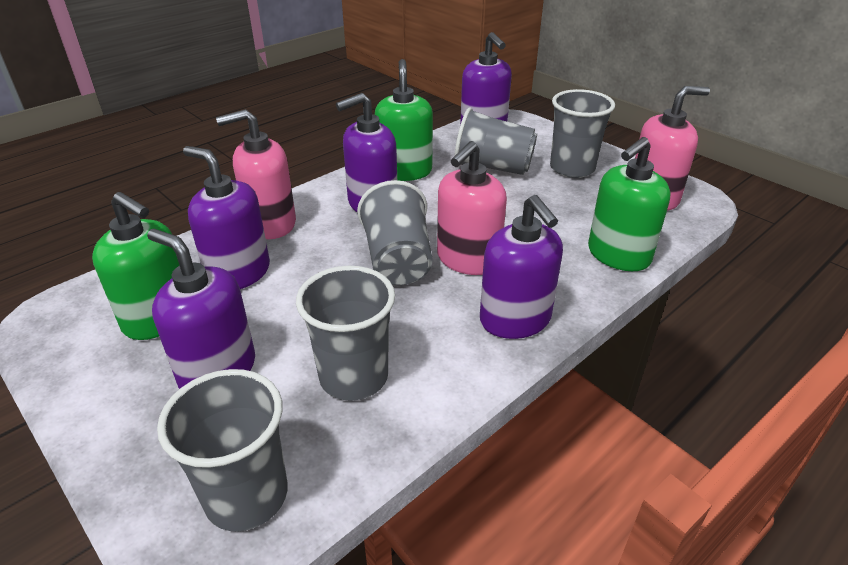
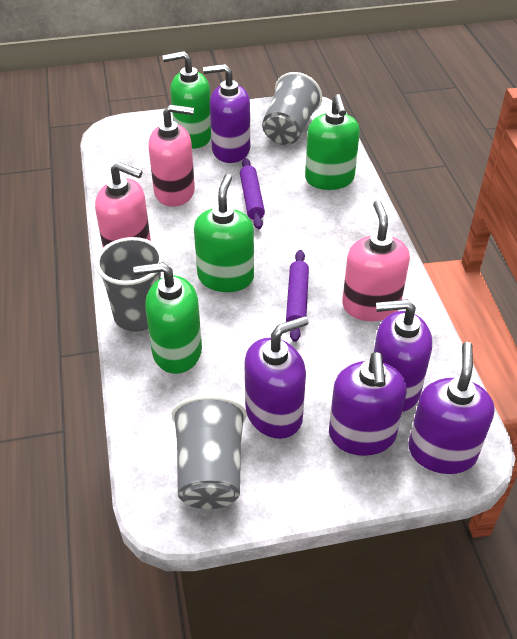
green soap dispenser: 3 -> 4
grey cup: 5 -> 3
purple rolling pin: 0 -> 2

